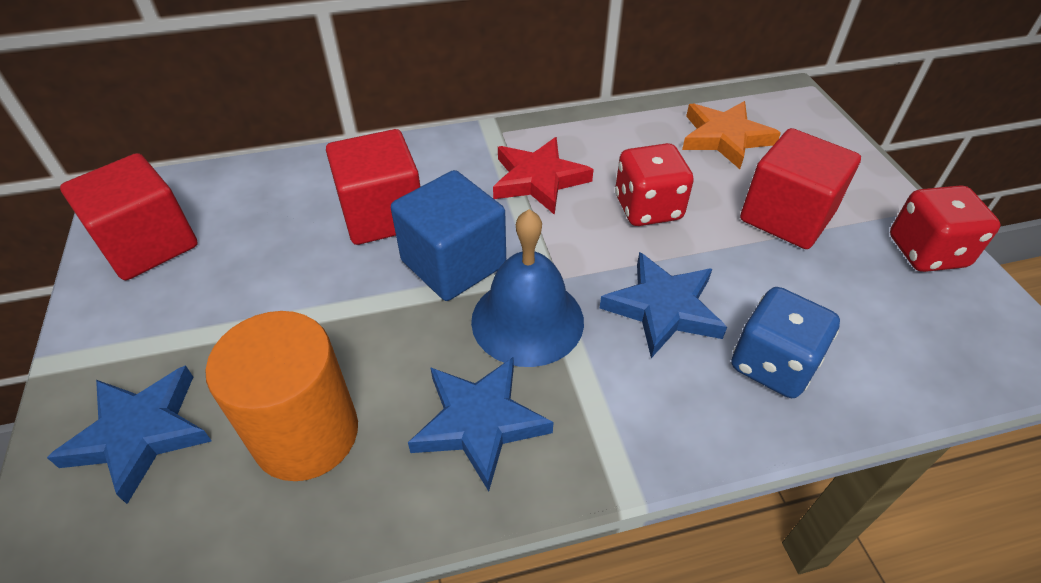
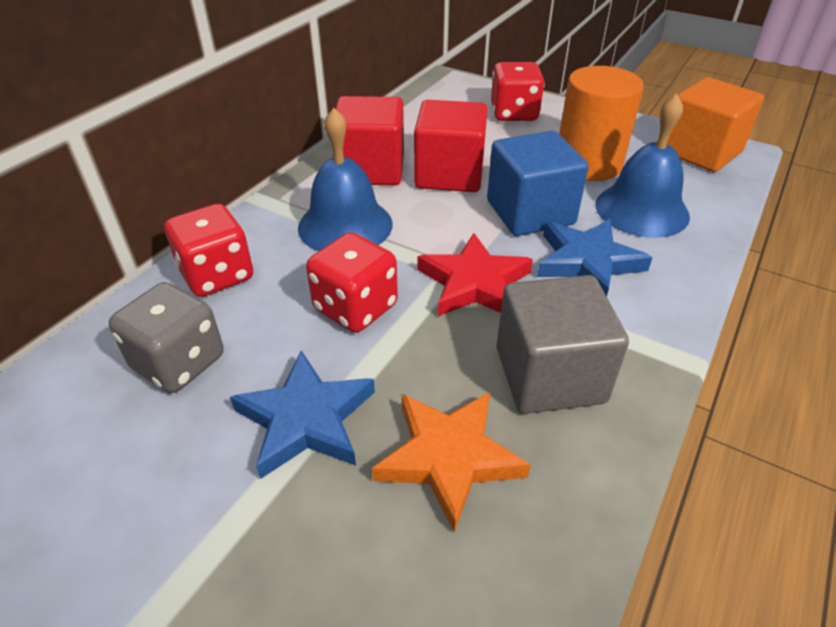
blue bell: 1 -> 2
blue dice: 1 -> 0
blue star: 3 -> 2
grey cube: 0 -> 1
grey dice: 0 -> 1
orange cube: 0 -> 1
red cube: 3 -> 2
red dice: 2 -> 3

